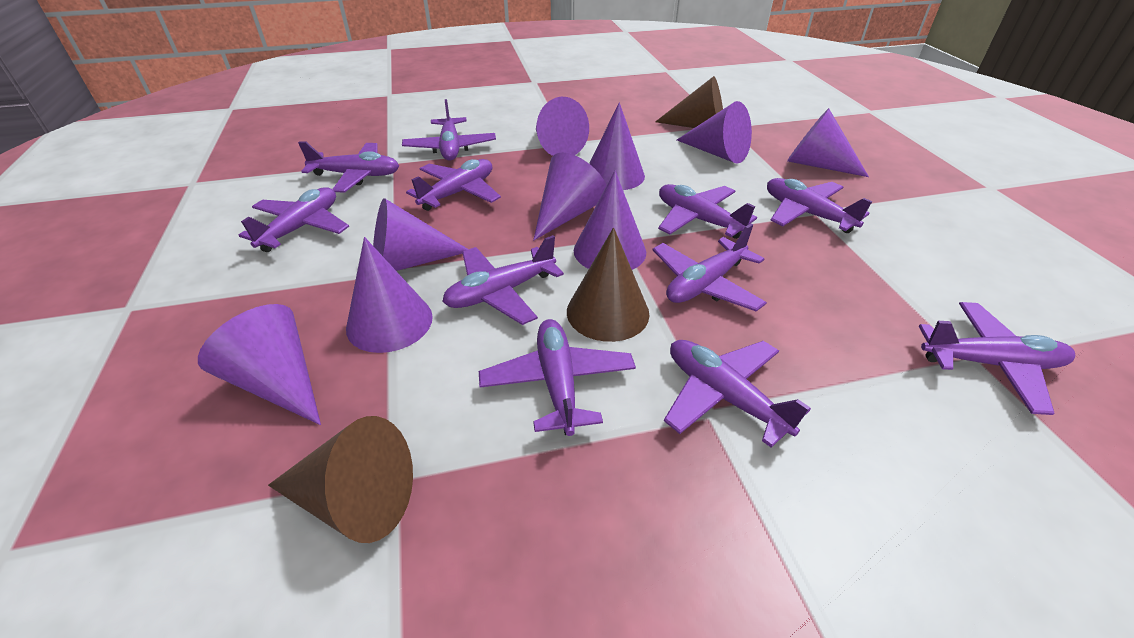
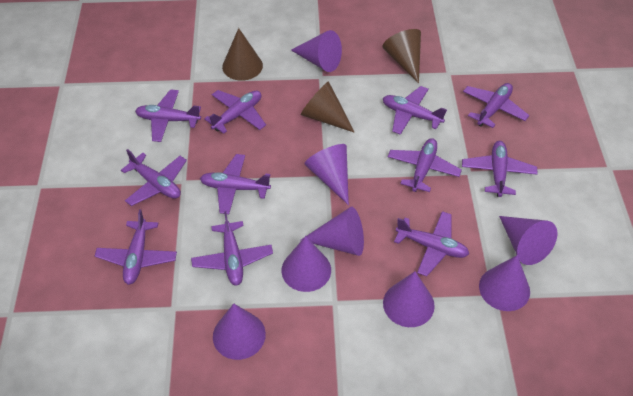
purple cone: 9 -> 8

